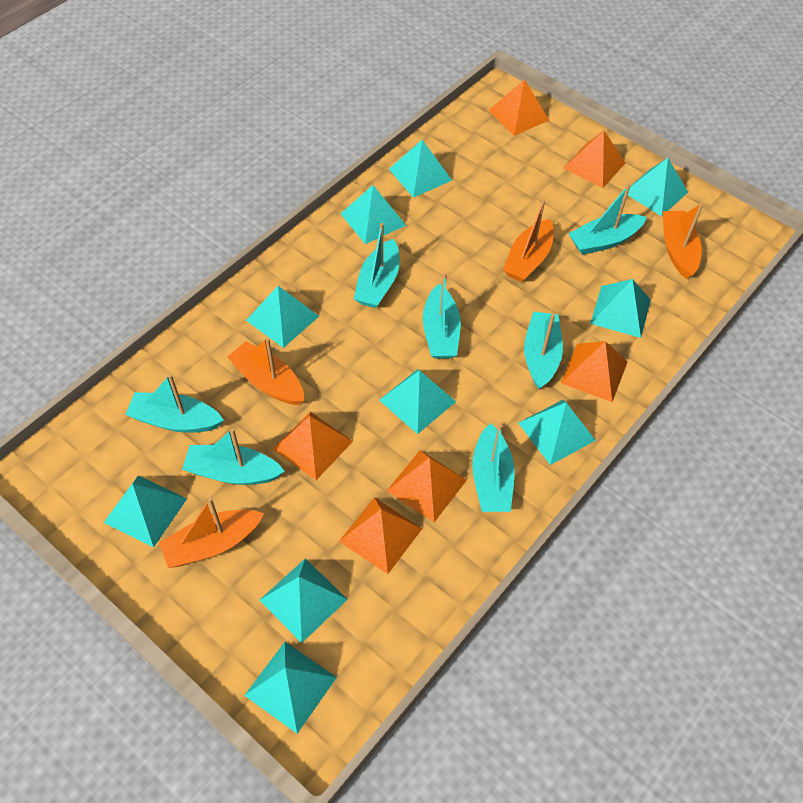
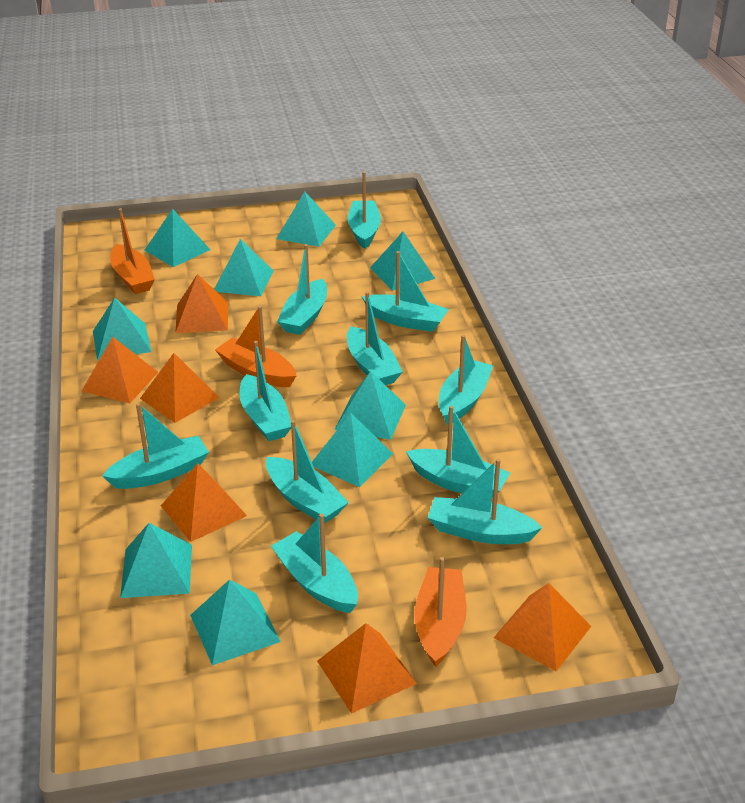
orange boat: 4 -> 3
turquoise boat: 7 -> 11
turquoise pyramid: 10 -> 9

